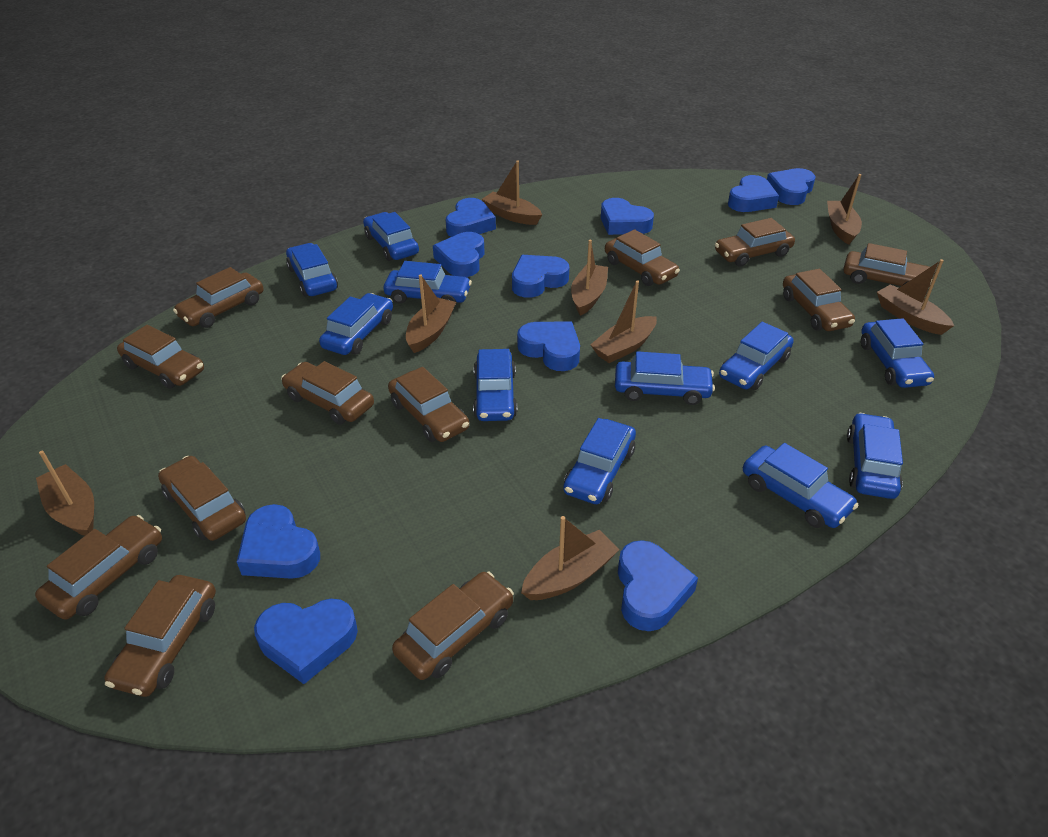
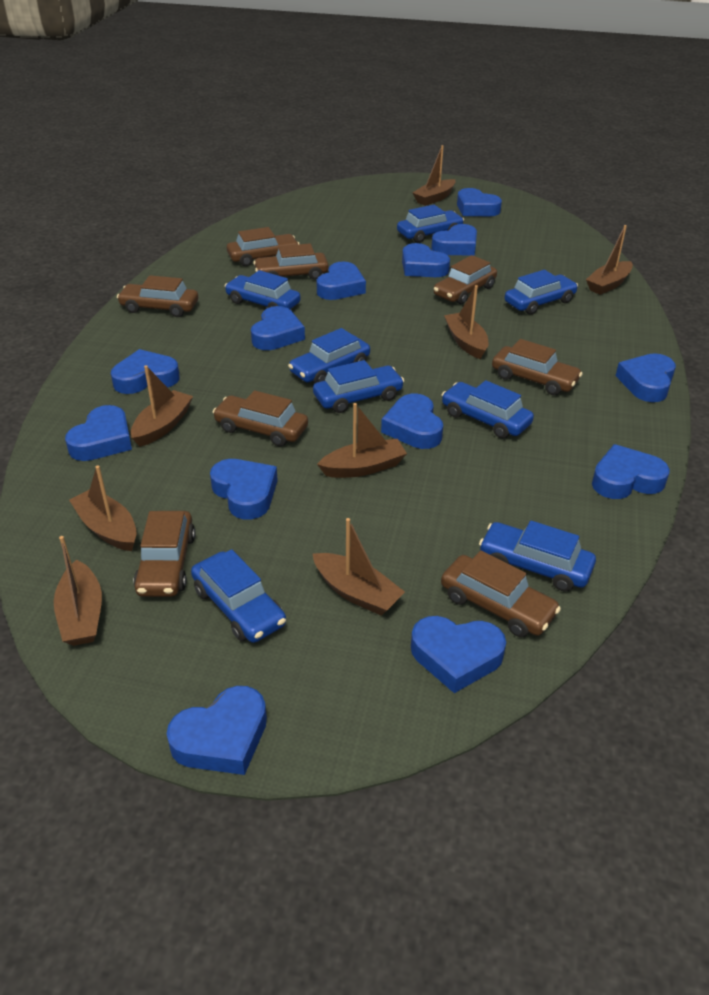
blue car: 11 -> 8
blue heart: 10 -> 13
brown car: 12 -> 8

